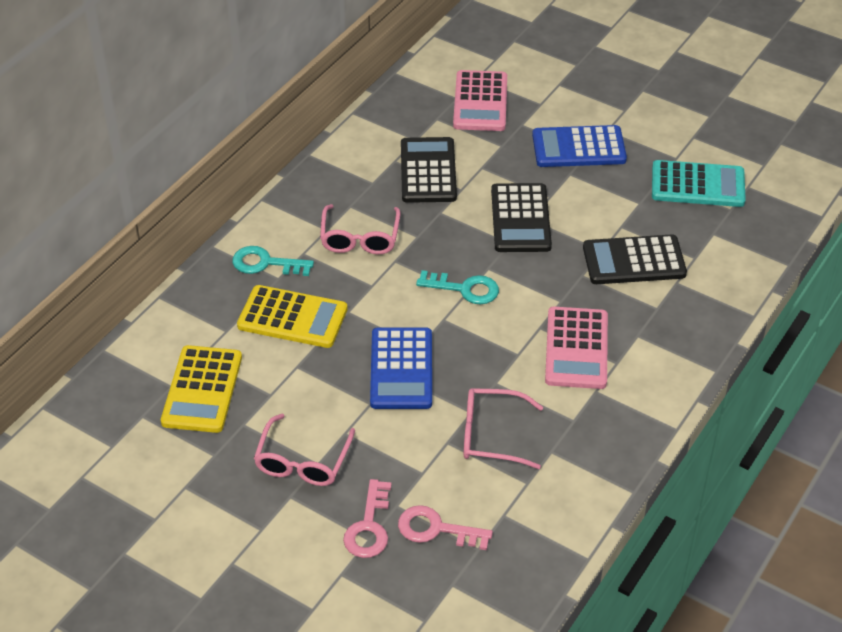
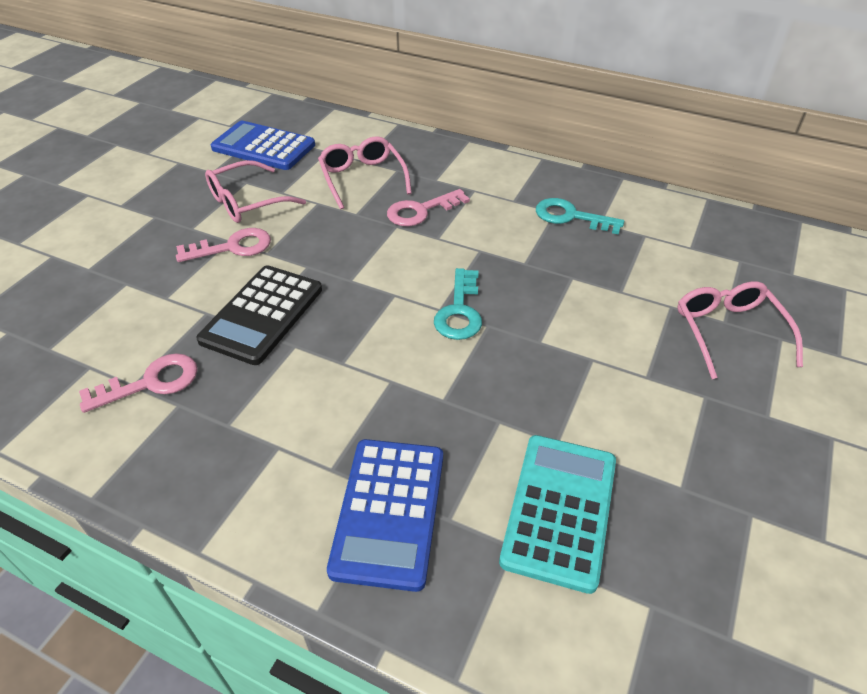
black calculator: 3 -> 1
pink calculator: 2 -> 0
pink key: 2 -> 3
yellow calculator: 2 -> 0

